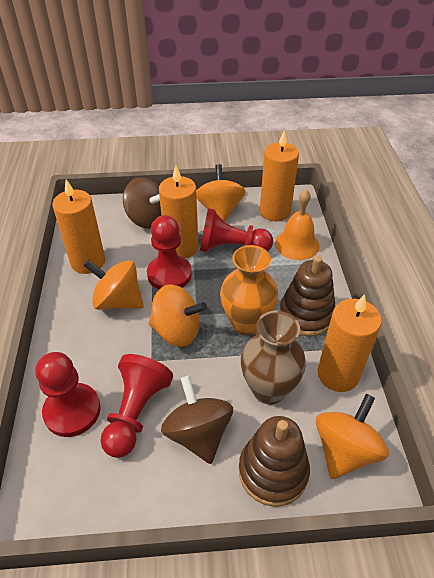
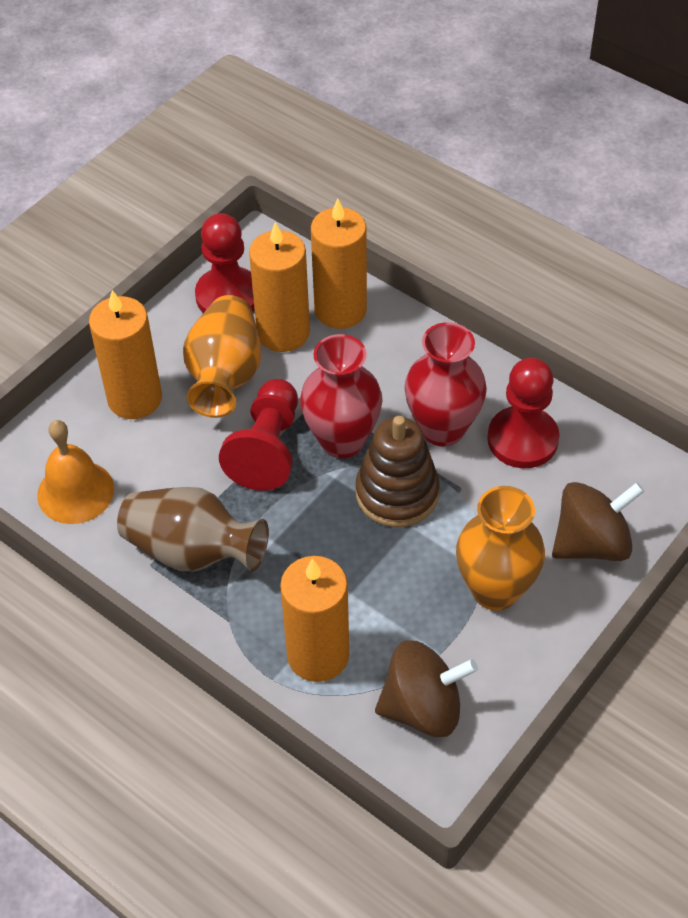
brown stacking toy: 2 -> 1
orange spinning top: 4 -> 0
orange vase: 1 -> 2
red pawn: 4 -> 3
red vase: 0 -> 2

